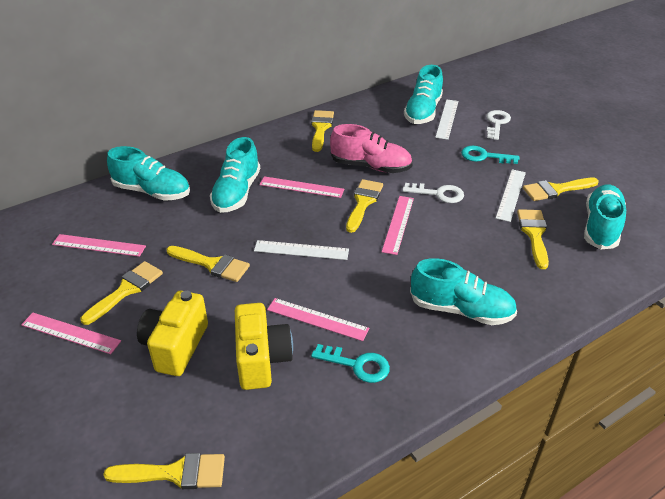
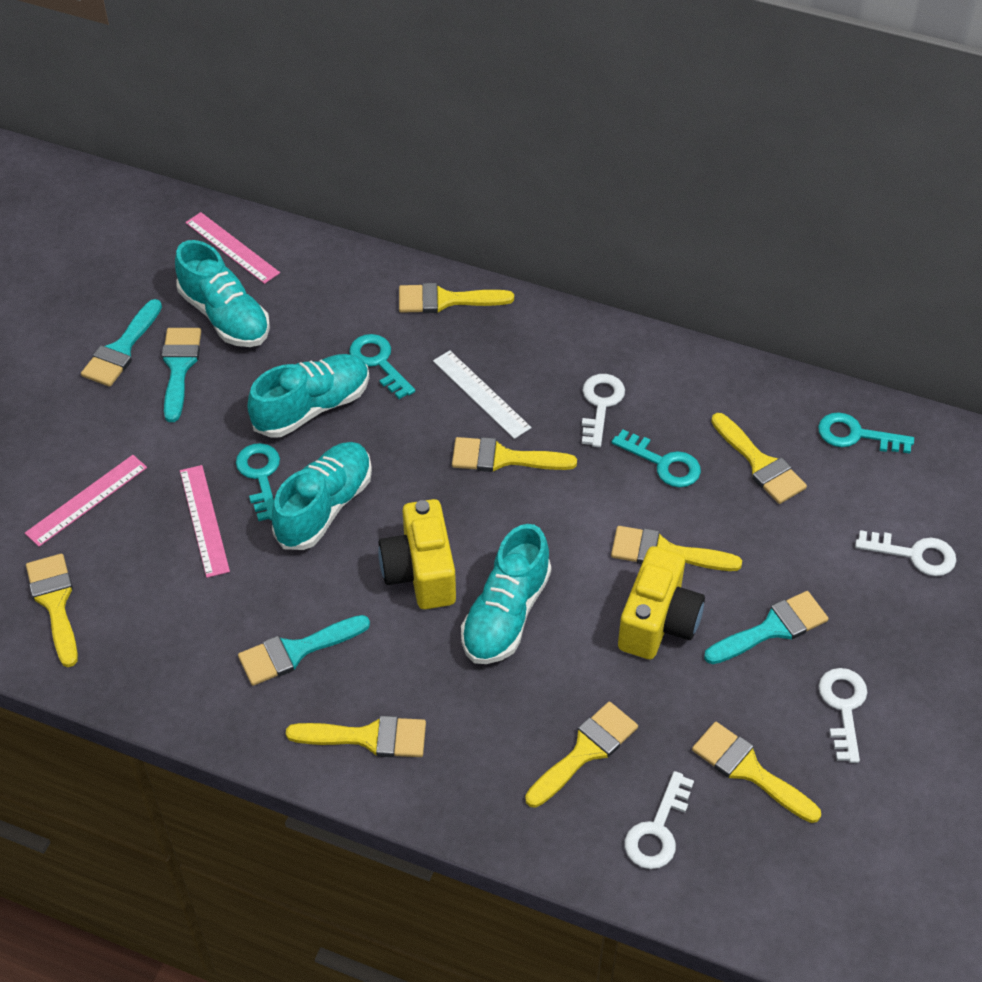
pink ruler: 5 -> 3
pink shoe: 1 -> 0
turquoise brush: 0 -> 4
turquoise key: 2 -> 4
turquoise shoe: 5 -> 4
white key: 2 -> 4
white ruler: 3 -> 1
yellow brush: 7 -> 8

